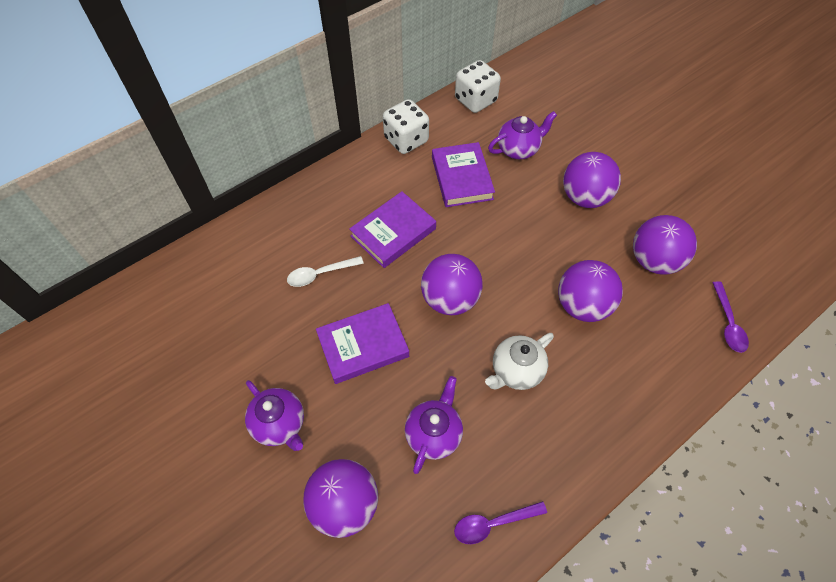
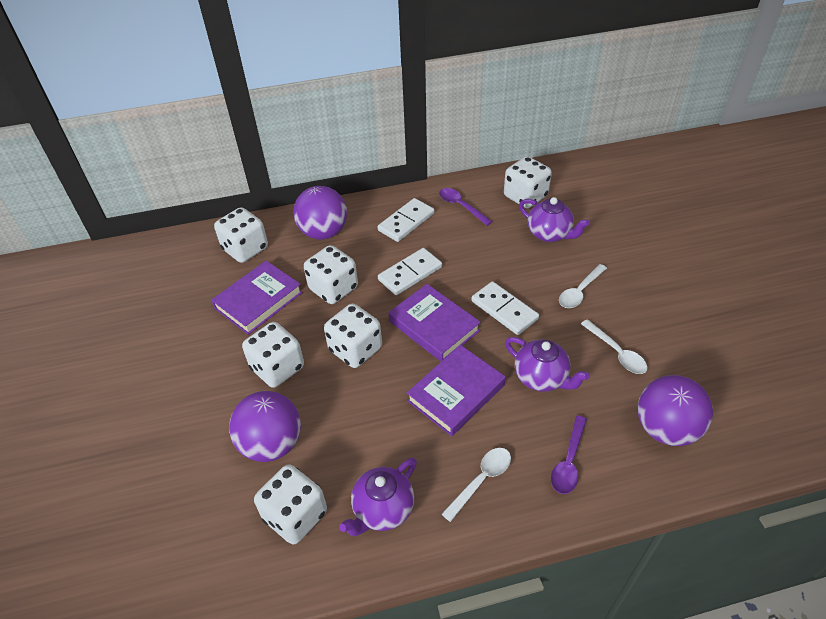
purple ball: 5 -> 3
white dice: 2 -> 6
white domino: 0 -> 3
white spoon: 1 -> 3
white teapot: 1 -> 0

